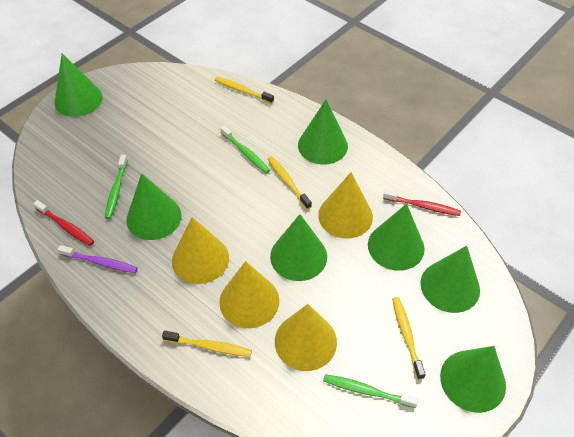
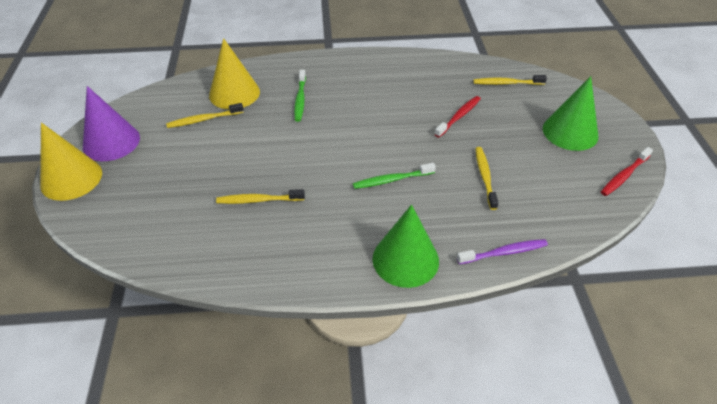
green cone: 7 -> 2
green toothbrush: 3 -> 2
purple cone: 0 -> 1
yellow cone: 4 -> 2

